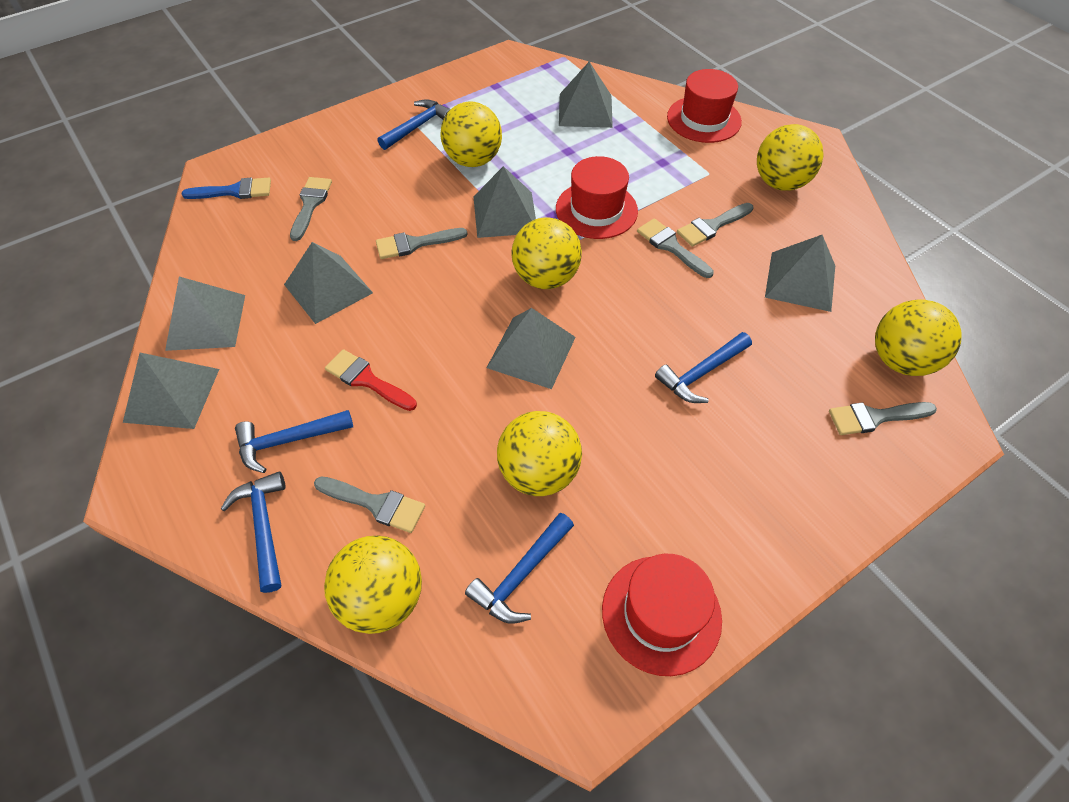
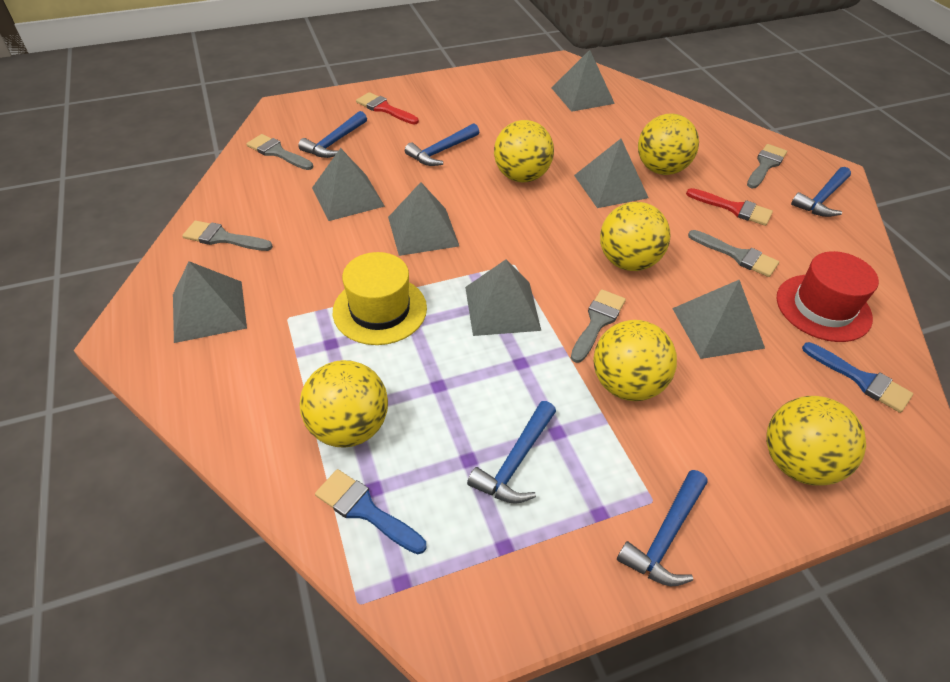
blue brush: 1 -> 2
grey brush: 6 -> 5
red brush: 1 -> 2
red hat: 3 -> 1
yellow hat: 0 -> 1

